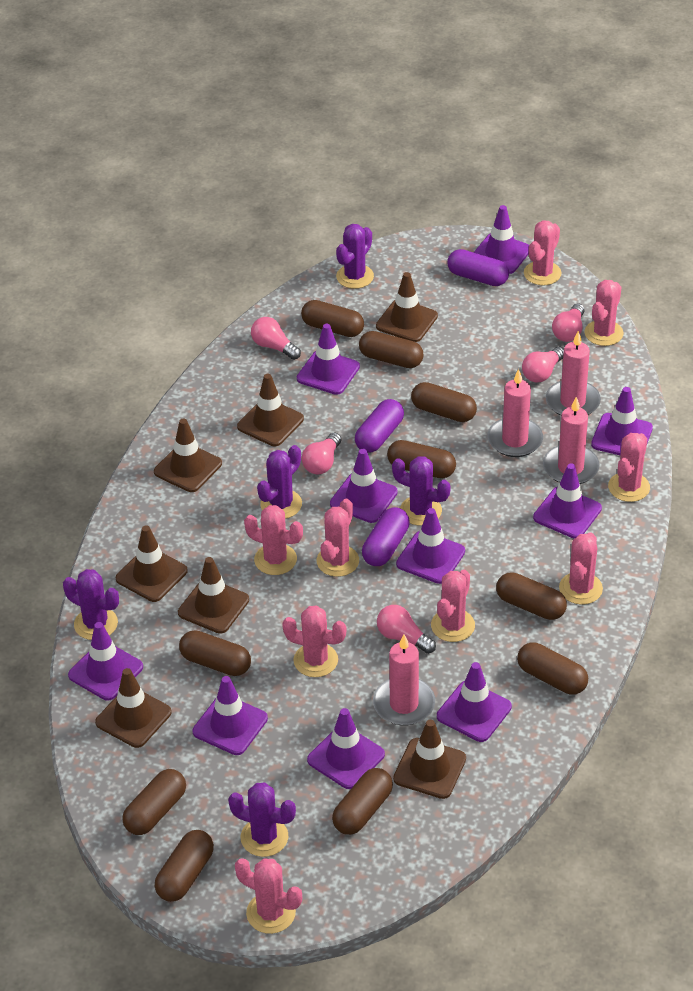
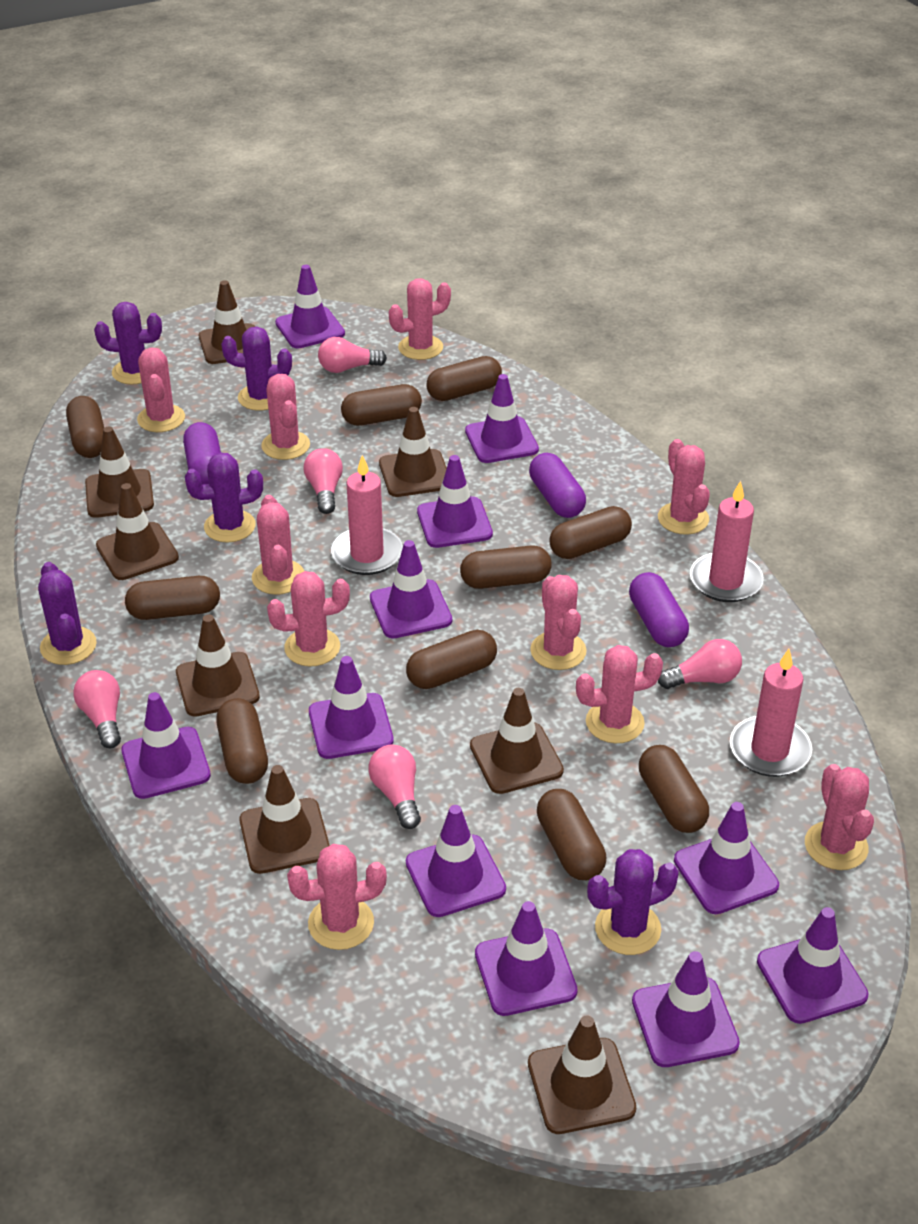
brown traffic cone: 7 -> 8
pink cactus: 9 -> 10
pink candle: 4 -> 3
purple traffic cone: 10 -> 11

